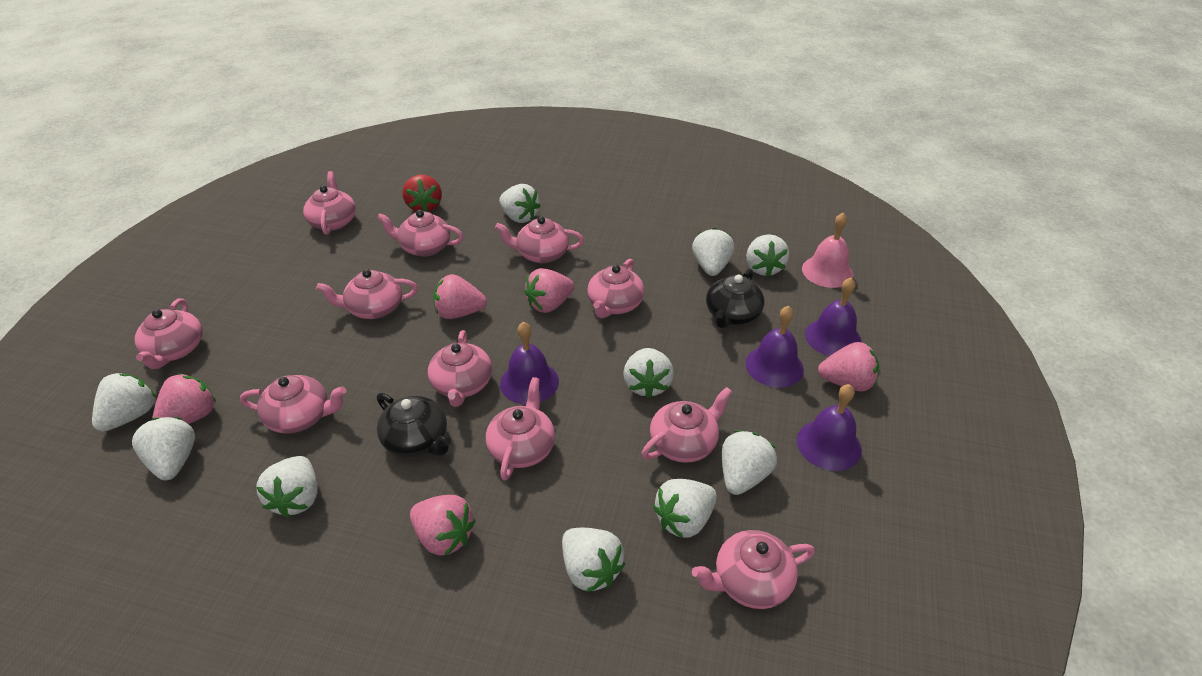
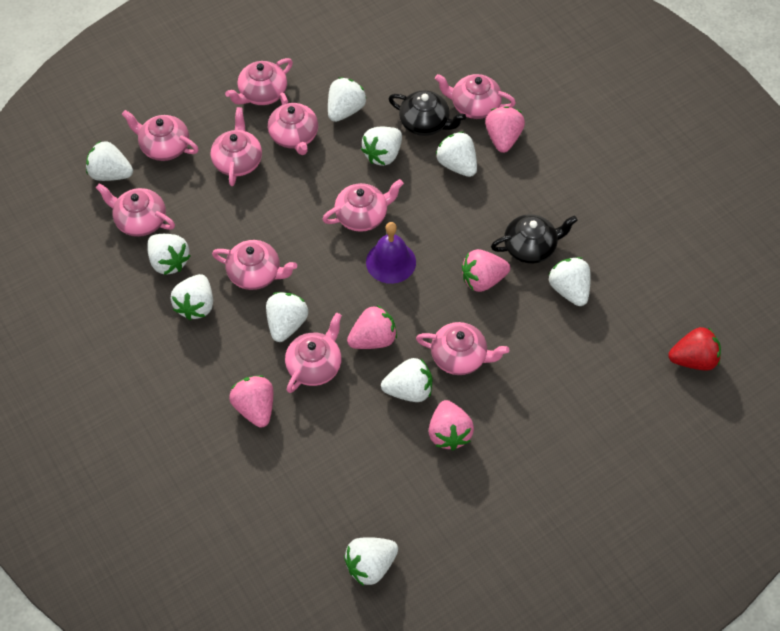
pink bell: 1 -> 0
pink teapot: 11 -> 10
purple bell: 4 -> 1

